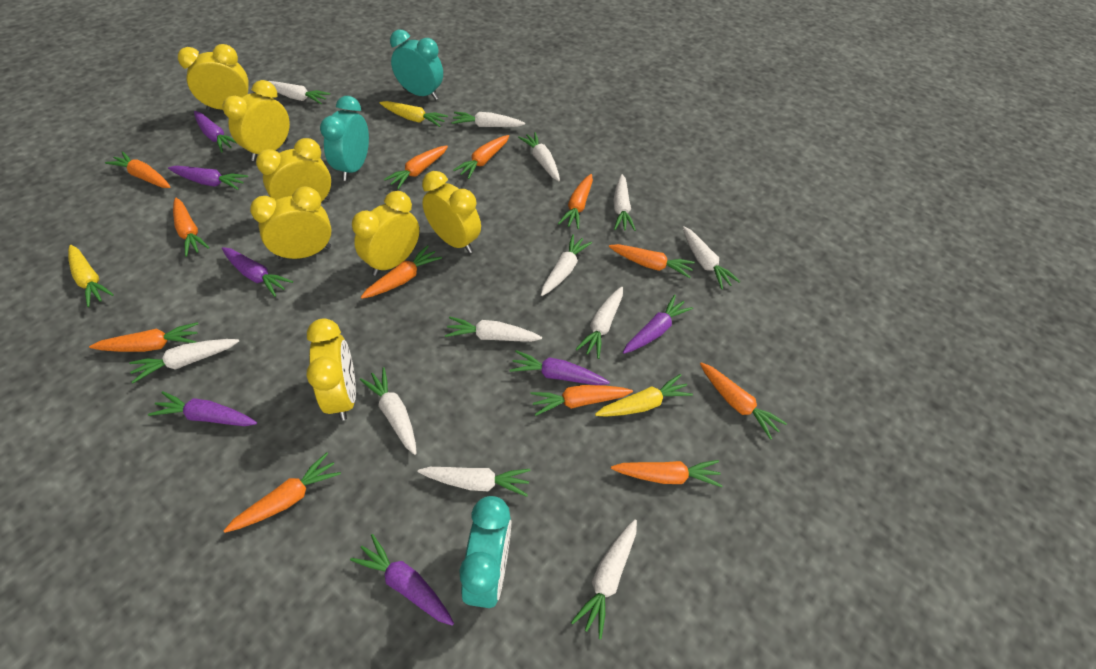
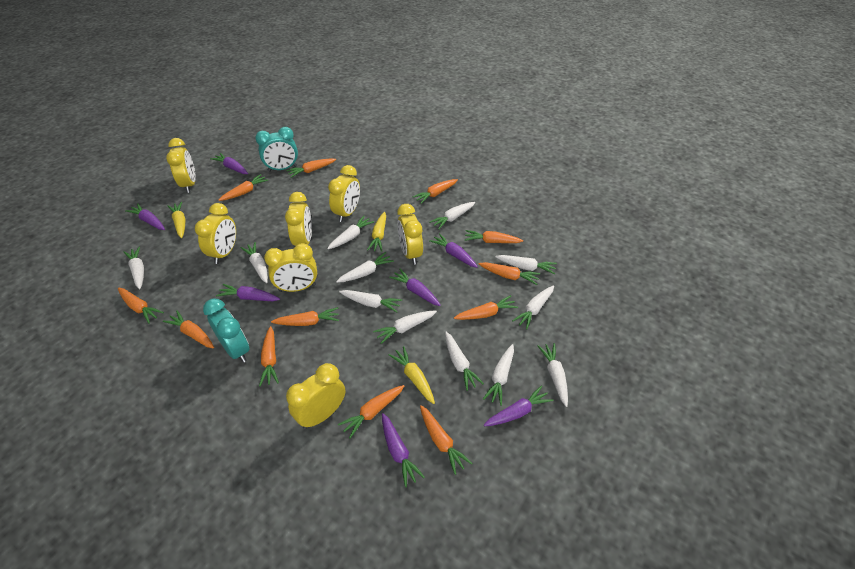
turquoise clock: 3 -> 2

